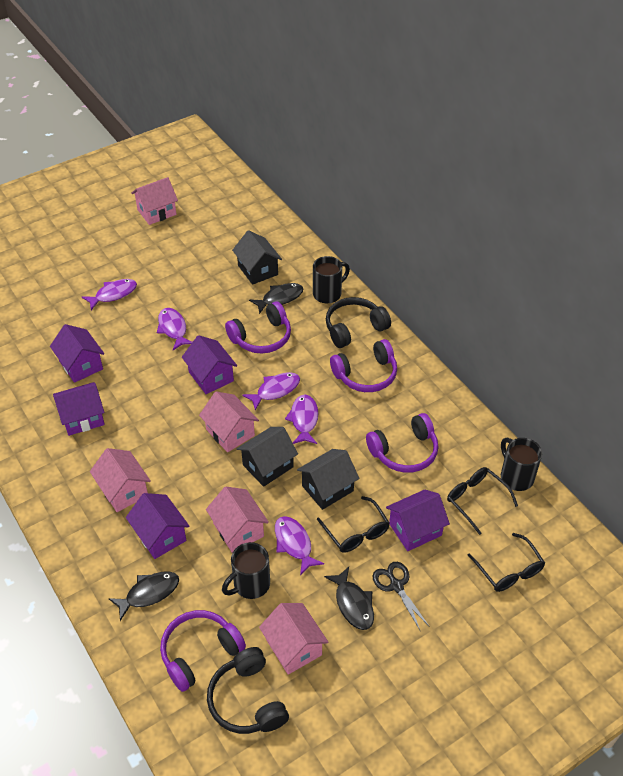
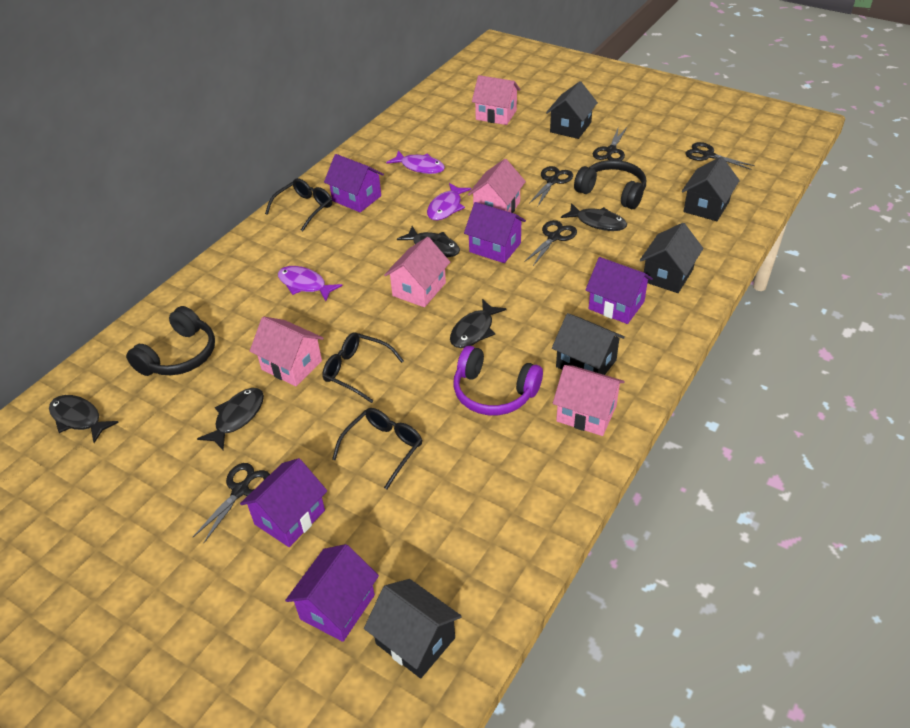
black fish: 3 -> 5
black house: 3 -> 5
black mug: 3 -> 0
black scissors: 1 -> 5
purple fish: 5 -> 3
purple headphones: 4 -> 1

